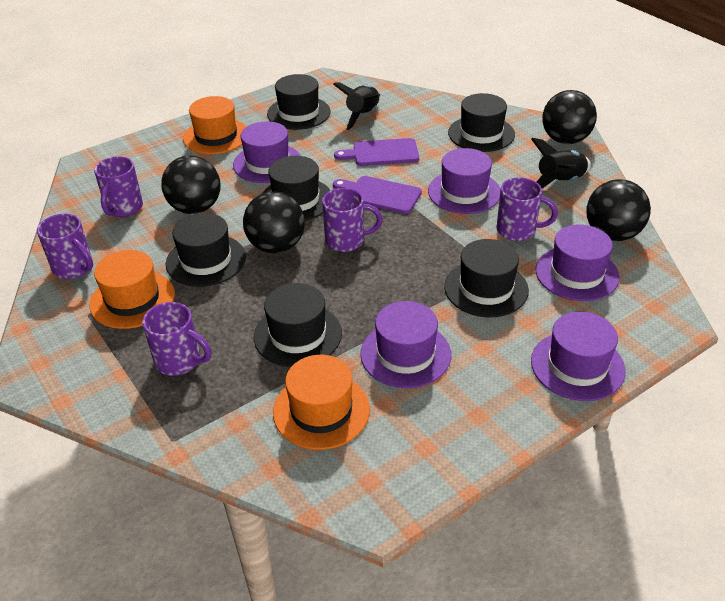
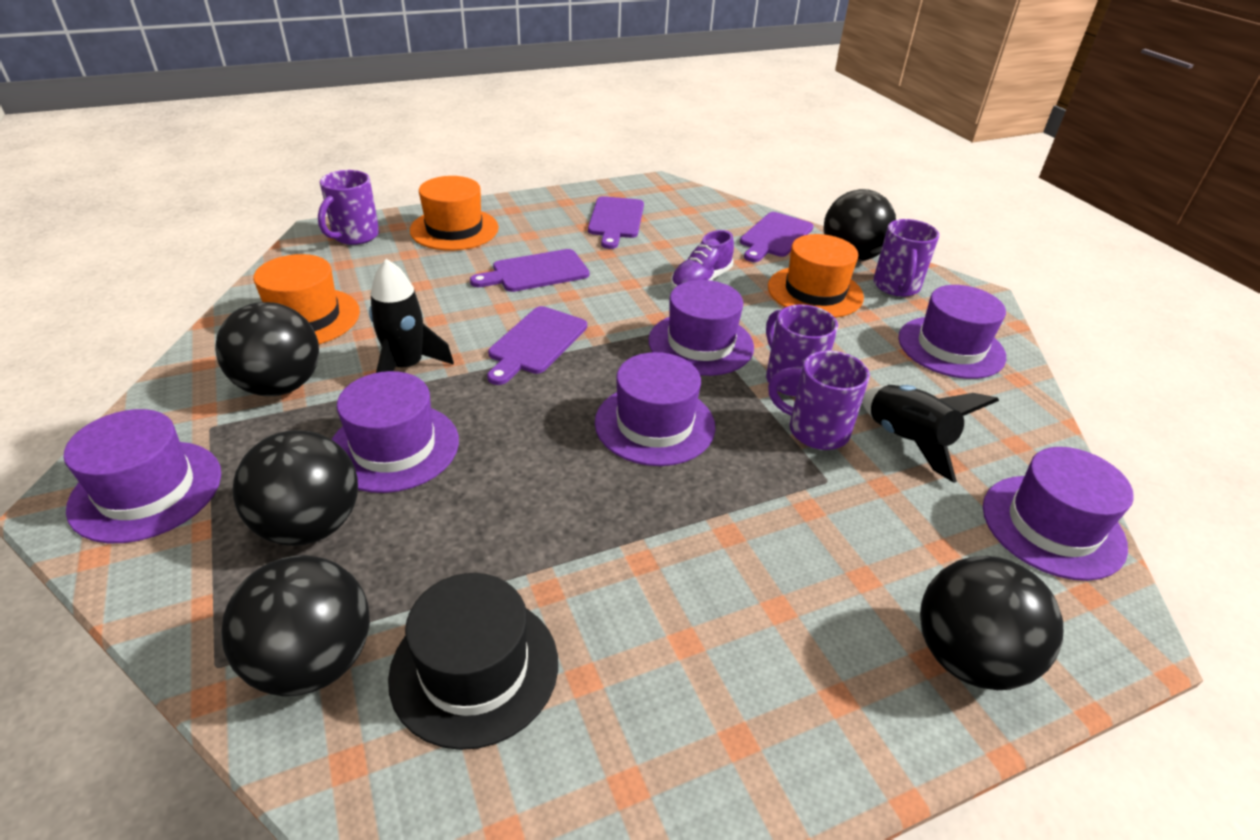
black ball: 4 -> 5
black hat: 6 -> 1
purple cutting board: 2 -> 4
purple hat: 5 -> 6
purple mug: 5 -> 4
purple shoe: 0 -> 1

